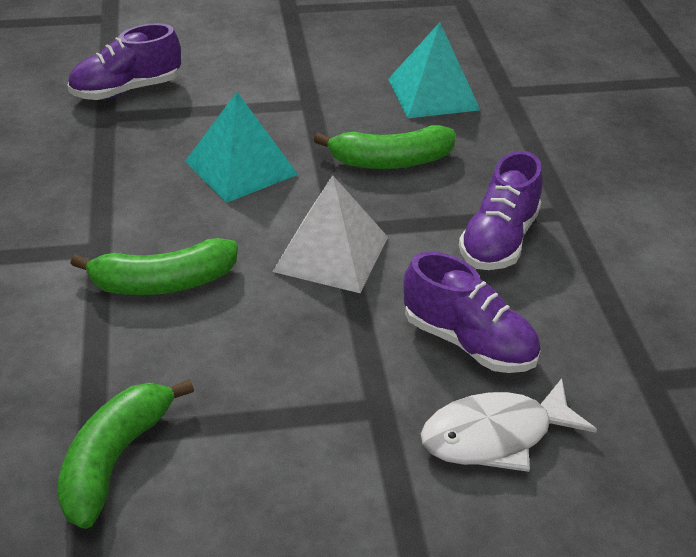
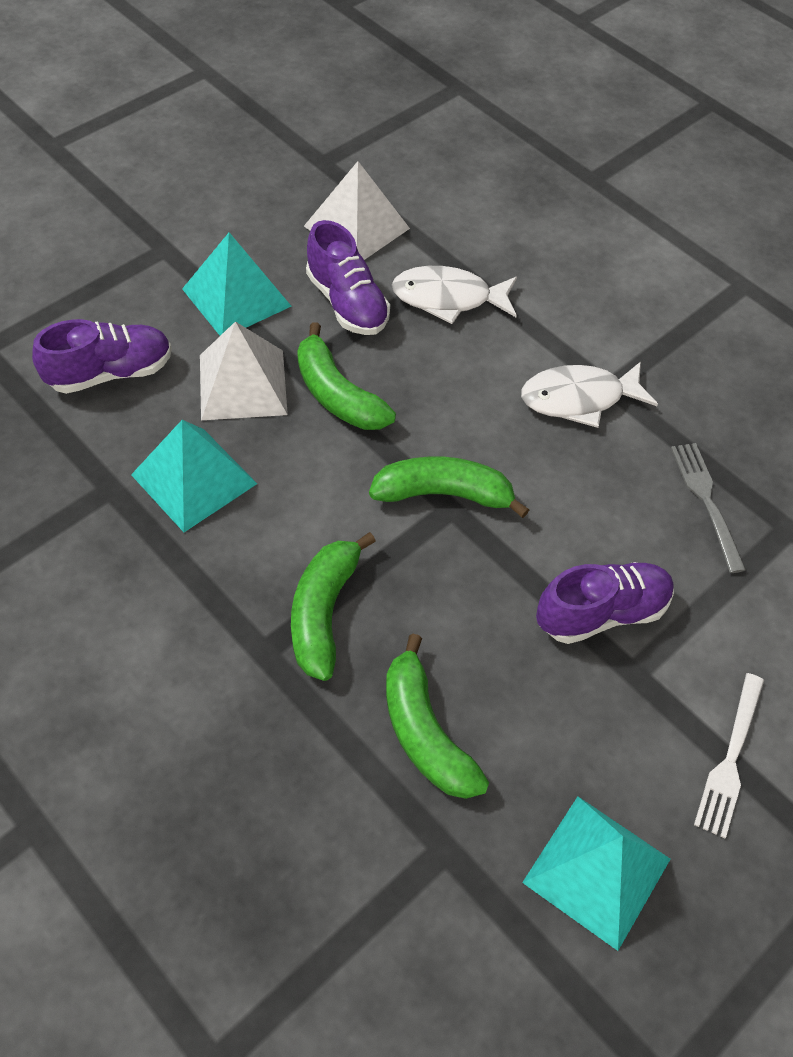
green banana: 3 -> 4
grey fork: 0 -> 1
turquoise pyramid: 2 -> 3
white fish: 1 -> 2
white fork: 0 -> 1
white pyramid: 1 -> 2

